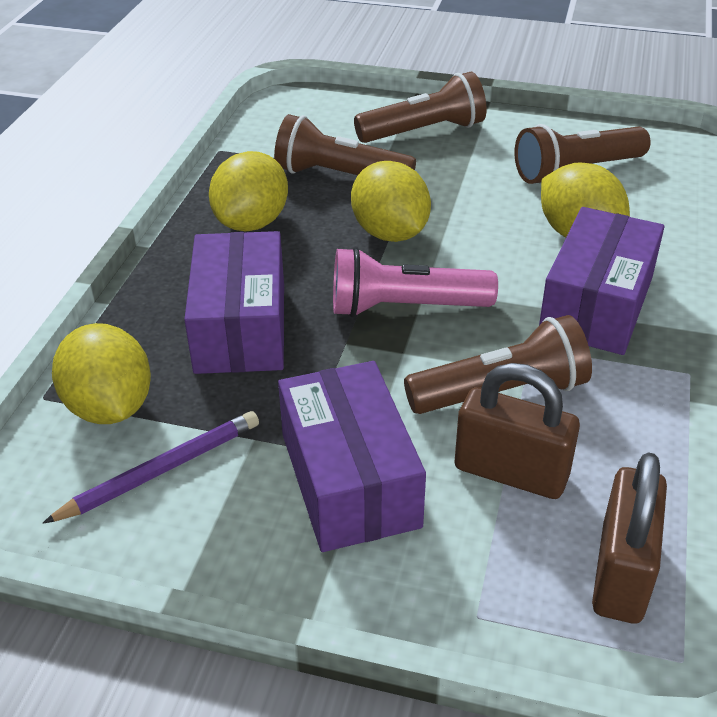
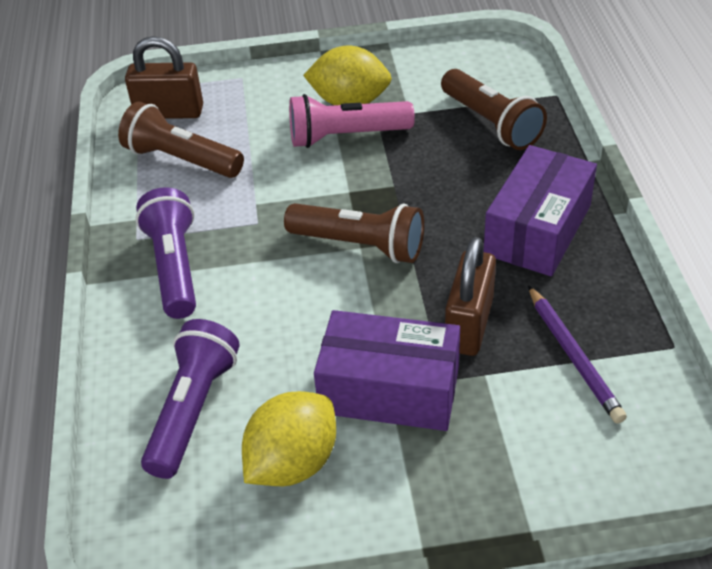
brown flashlight: 4 -> 3
purple box: 3 -> 2
purple flashlight: 0 -> 2
yellow lemon: 4 -> 2

